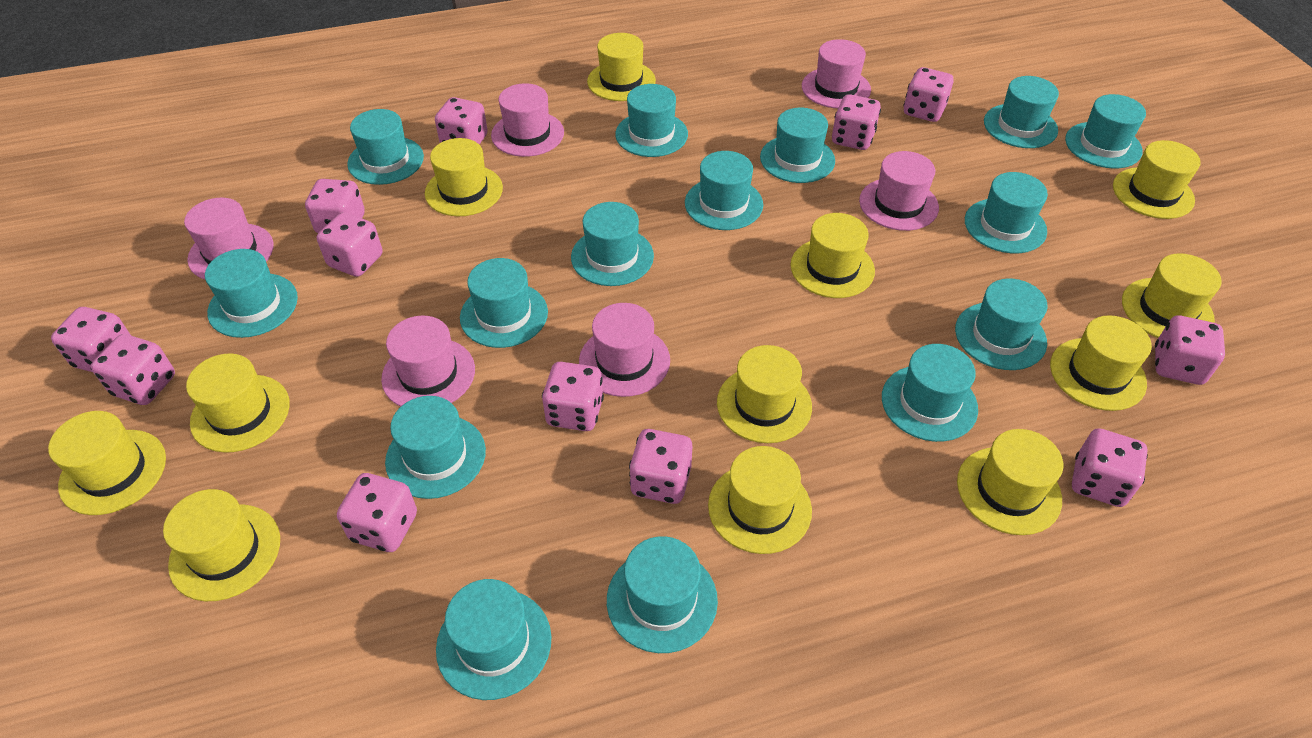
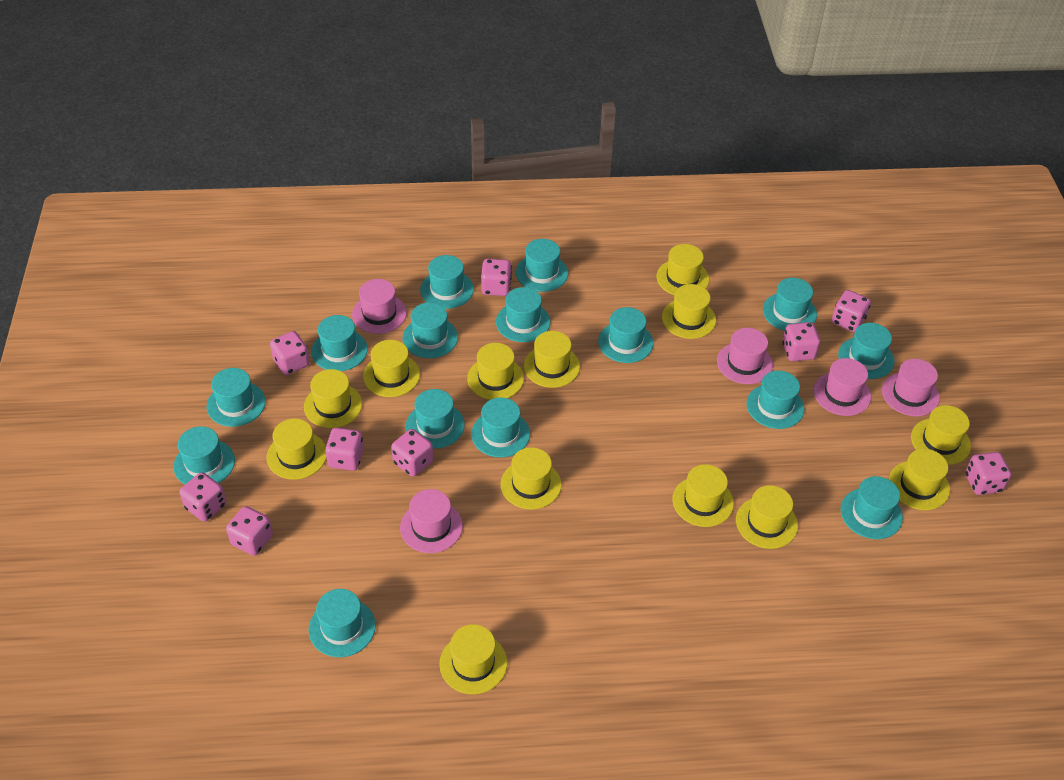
pink dice: 12 -> 9
pink hat: 6 -> 5
yellow hat: 12 -> 13

